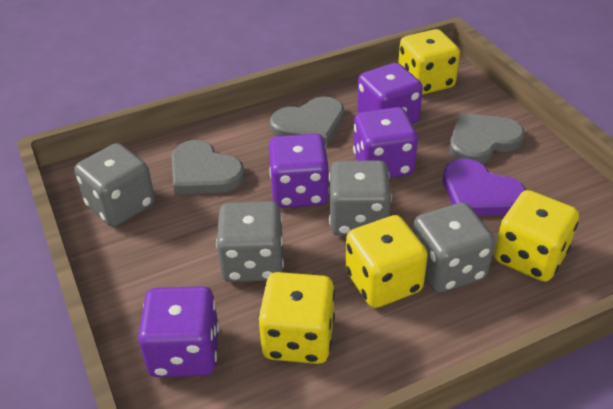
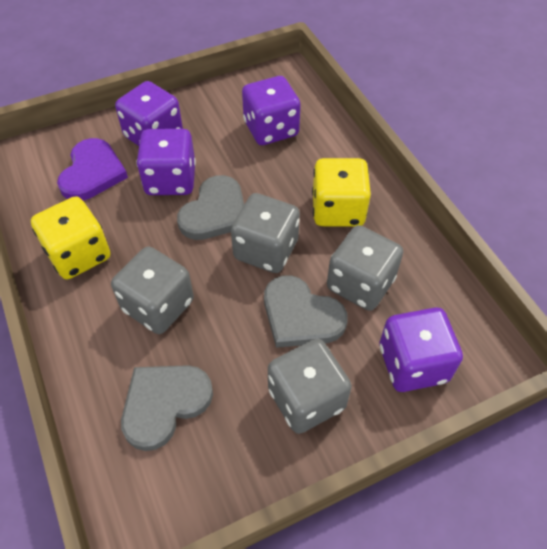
yellow dice: 4 -> 2

